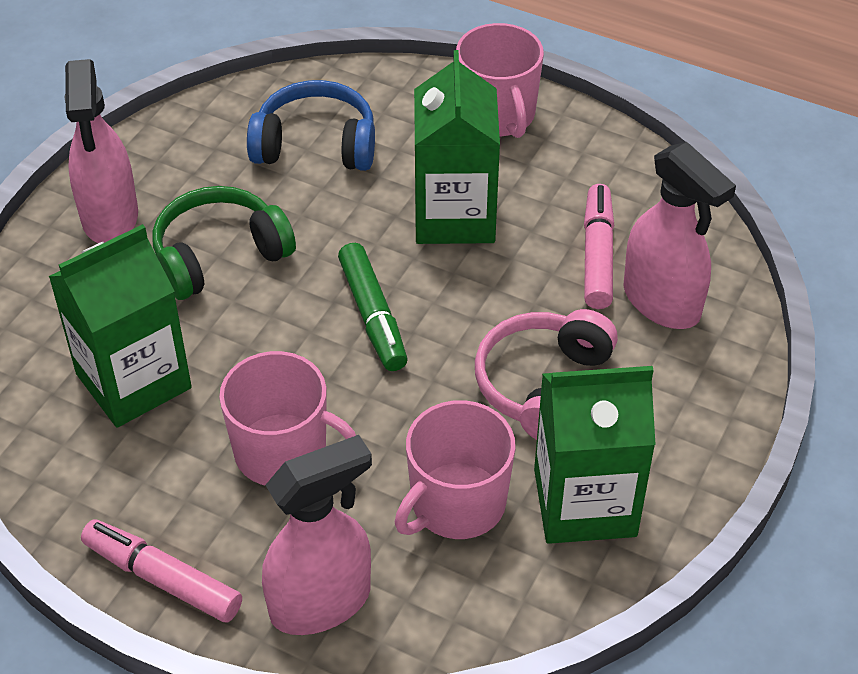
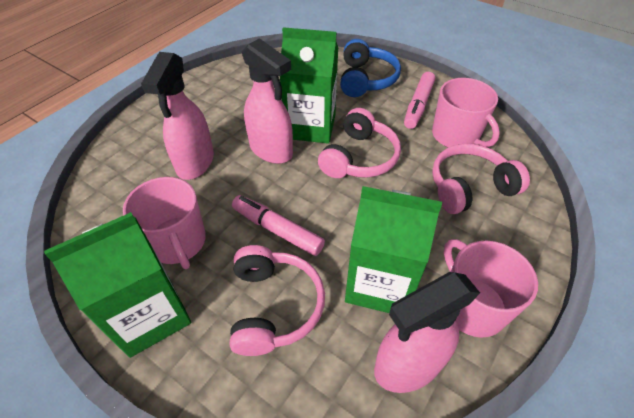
green headphones: 1 -> 0
green marker: 1 -> 0
pink headphones: 1 -> 3

